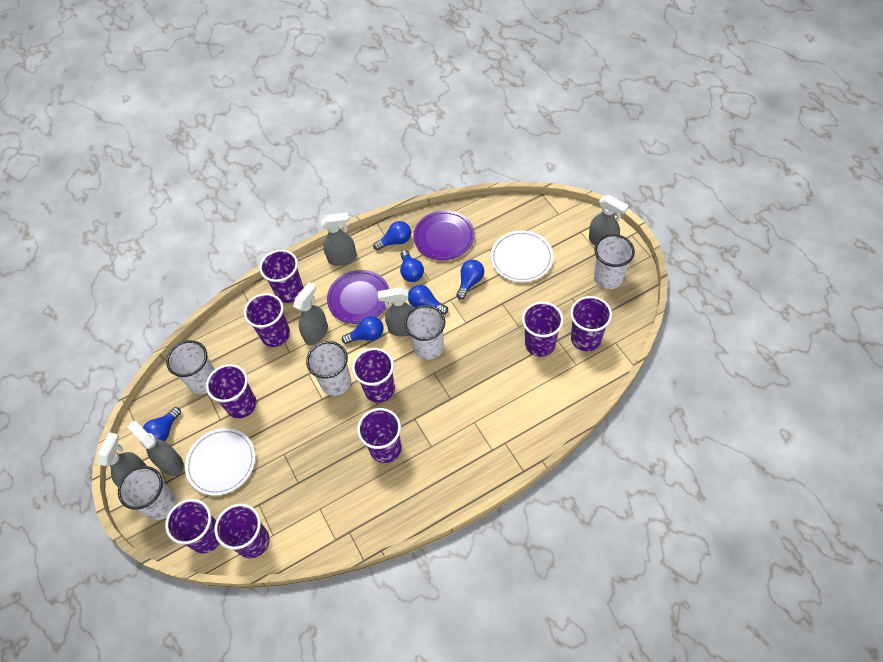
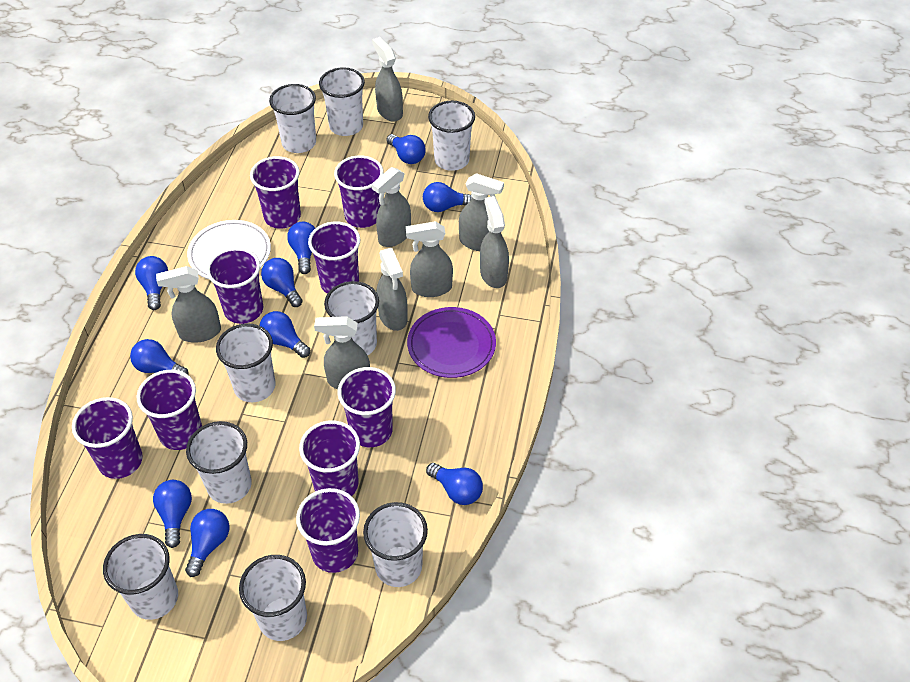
blue light bulb: 6 -> 10
grey spray bottle: 6 -> 8
purple plate: 2 -> 1
white cup: 5 -> 9
white plate: 2 -> 1

